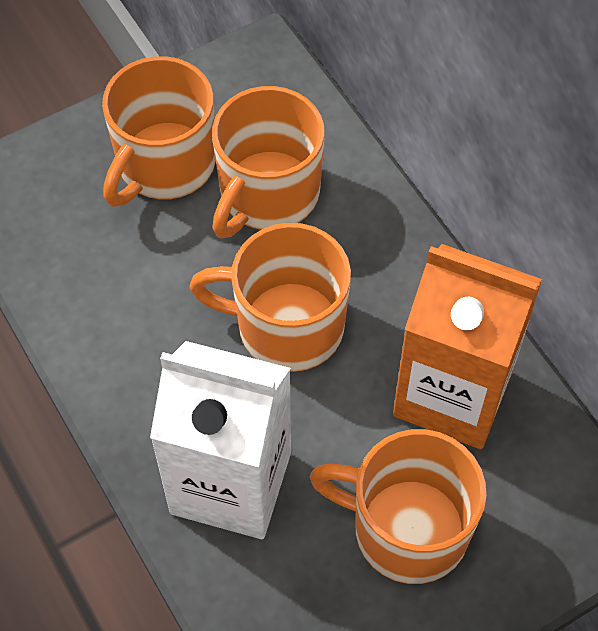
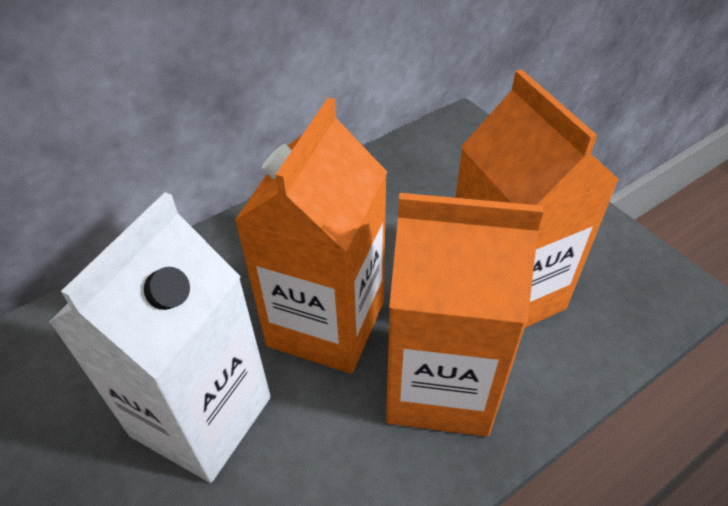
orange carton: 1 -> 3
orange mug: 4 -> 0

